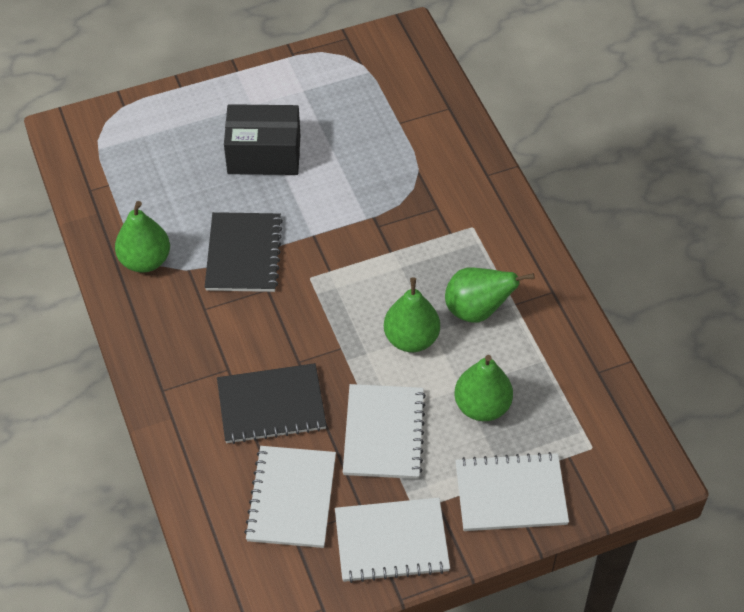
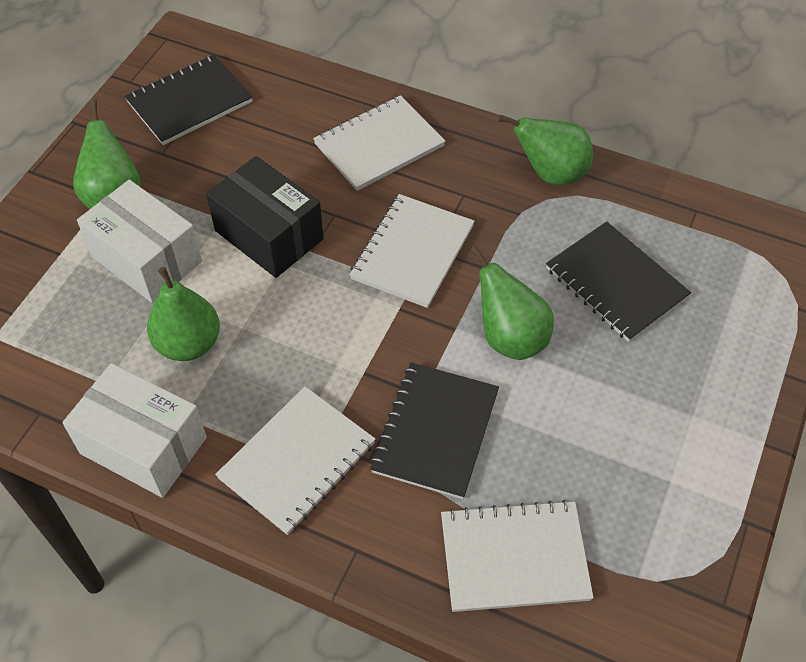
black notebook: 2 -> 3
white box: 0 -> 2

